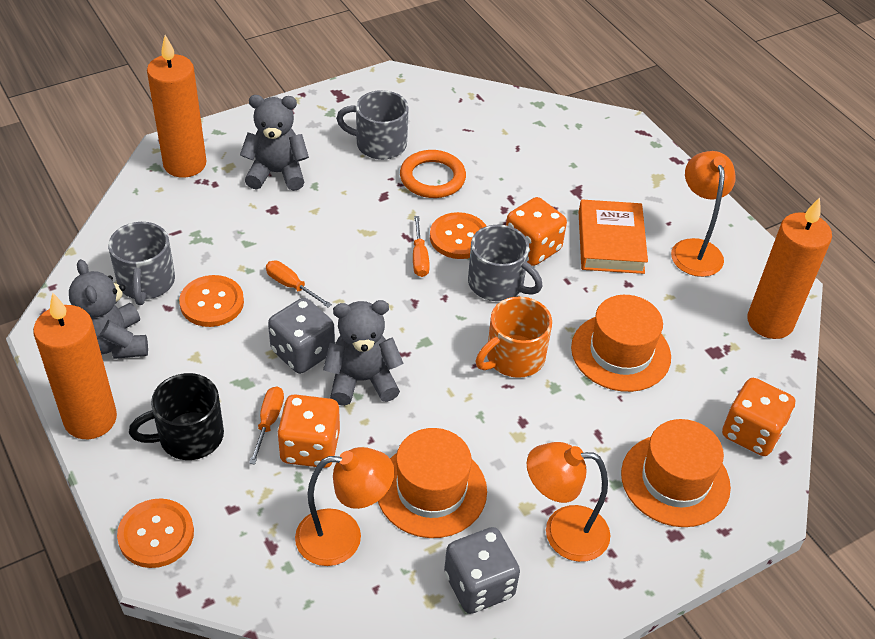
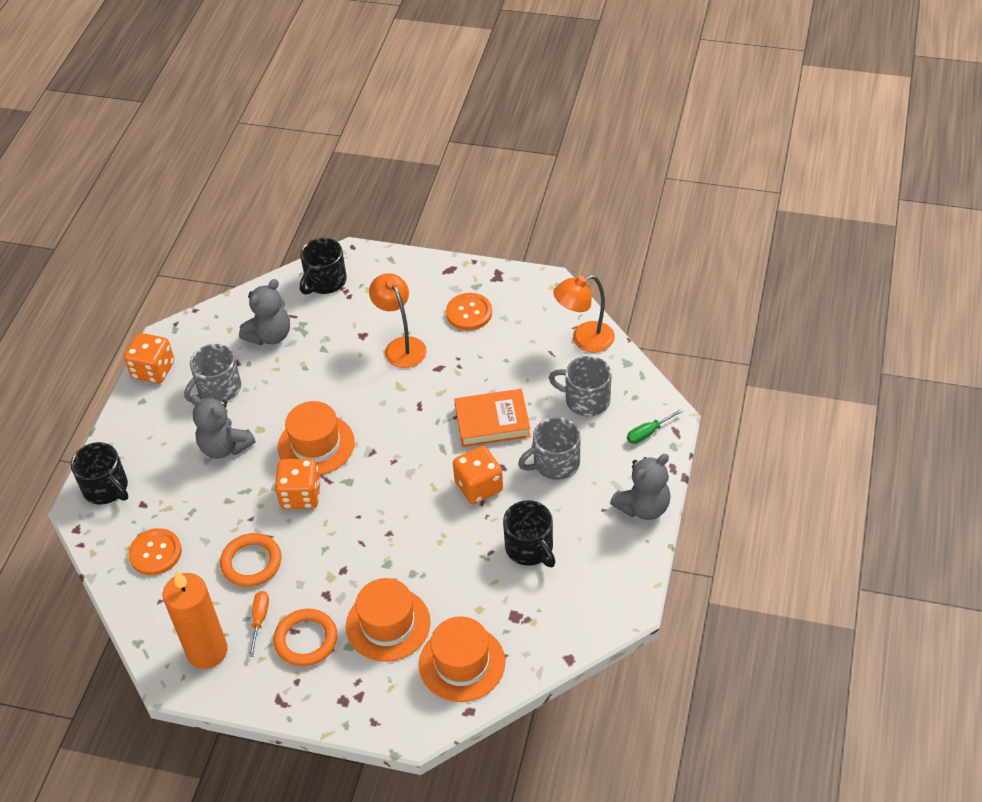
black mug: 1 -> 3
green screwdriver: 0 -> 1
grey dice: 2 -> 0
orange button: 3 -> 2
orange candle: 3 -> 1
orange lamp: 3 -> 2
orange mug: 1 -> 0
orange ring: 1 -> 2
orange screwdriver: 3 -> 1

